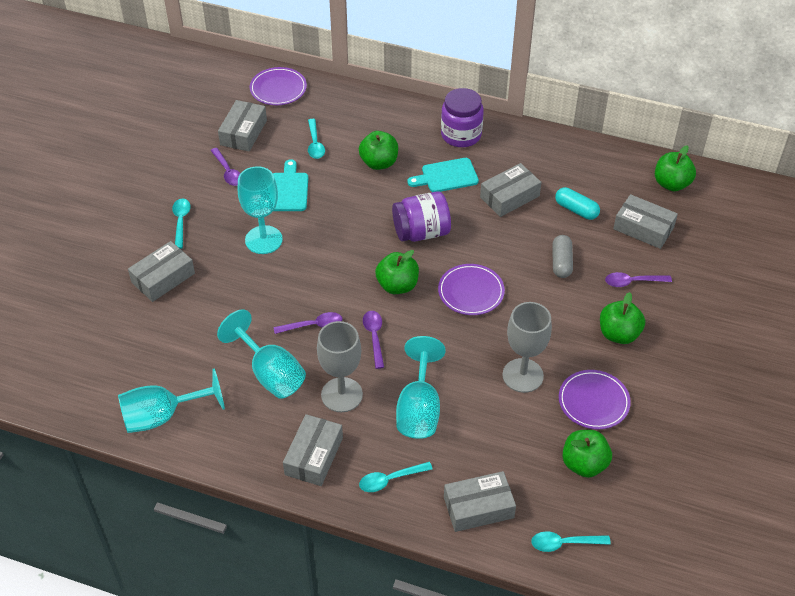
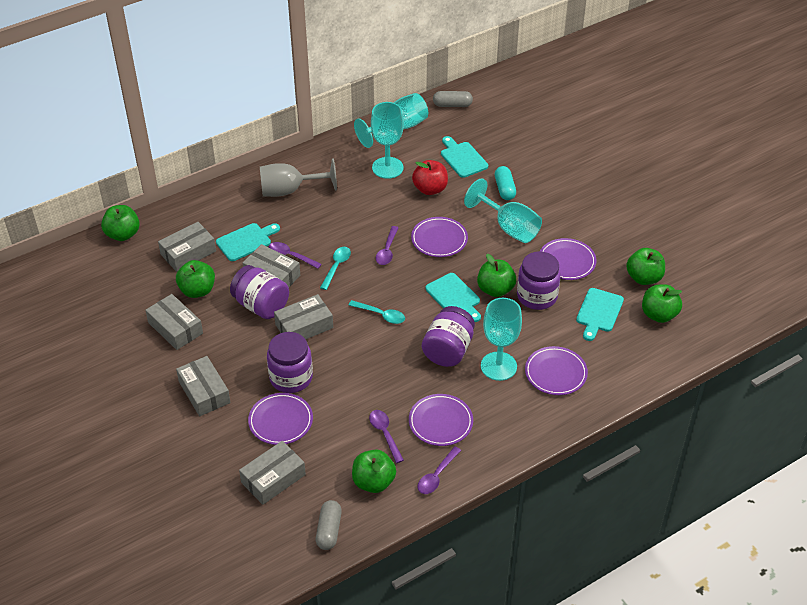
green apple: 5 -> 6
grey capsule: 1 -> 2
grey goblet: 2 -> 1
purple jar: 2 -> 4
purple plate: 3 -> 5
red apple: 0 -> 1
turquoise cutting board: 2 -> 4
turquoise spoon: 4 -> 2

